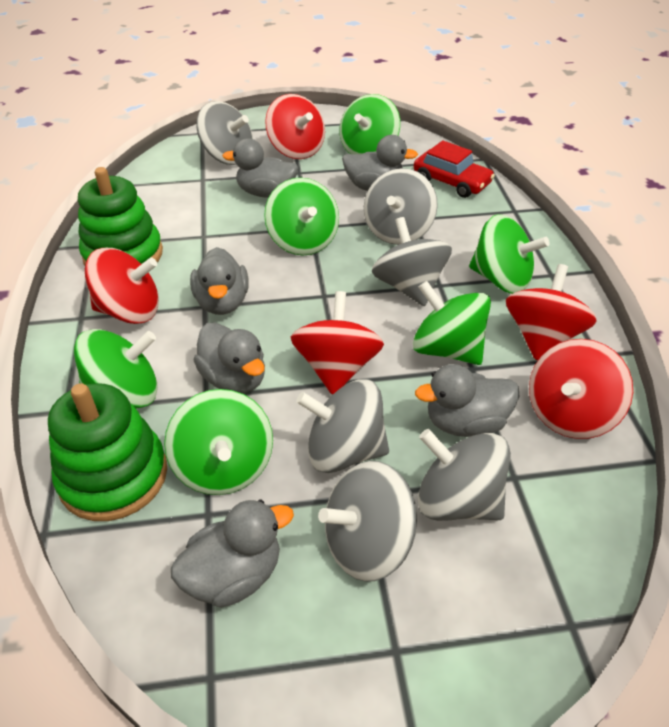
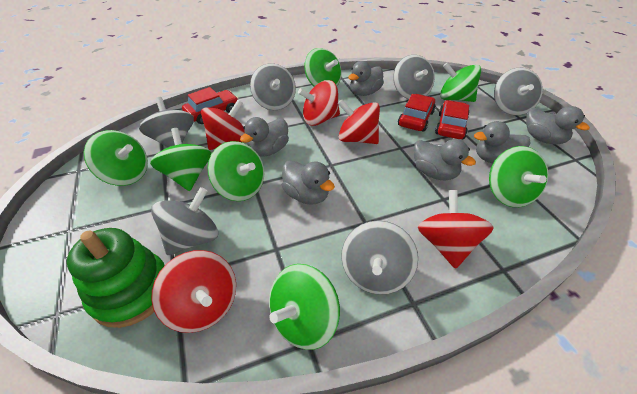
green spinning top: 6 -> 7
green stacking toy: 2 -> 1
red car: 1 -> 3

